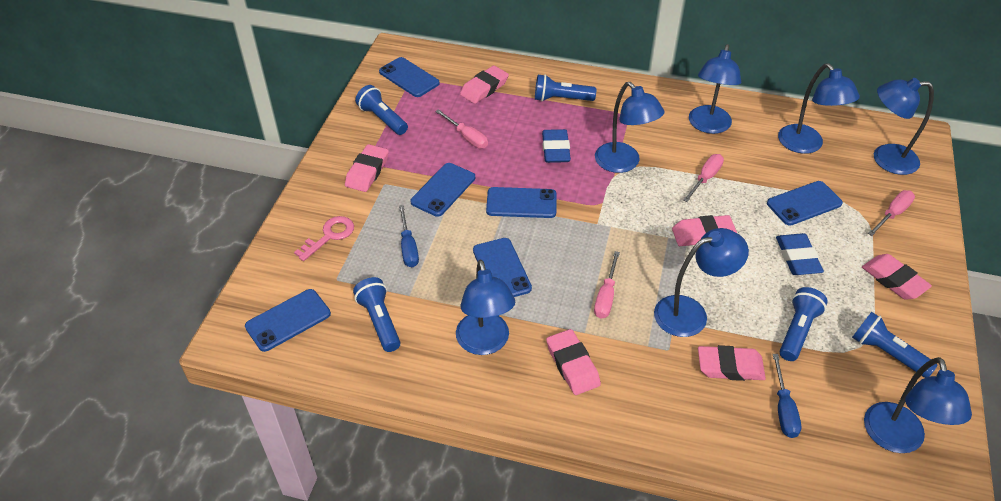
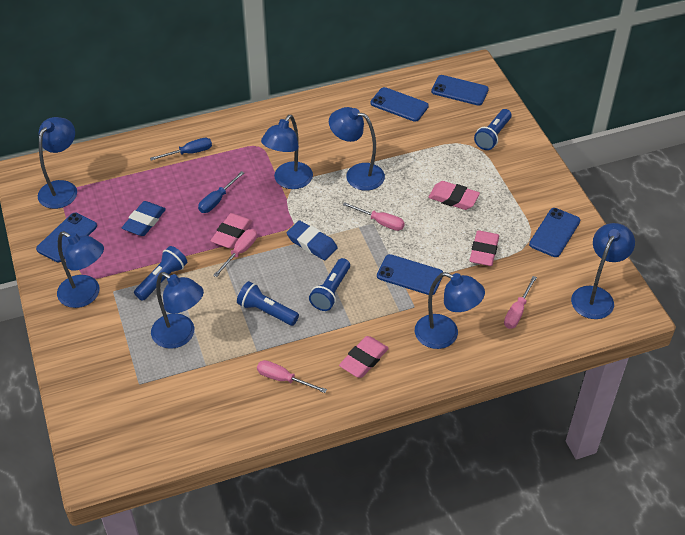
blue flashlight: 5 -> 4
blue phone: 6 -> 5
pink eraser: 6 -> 4
pink key: 1 -> 0

